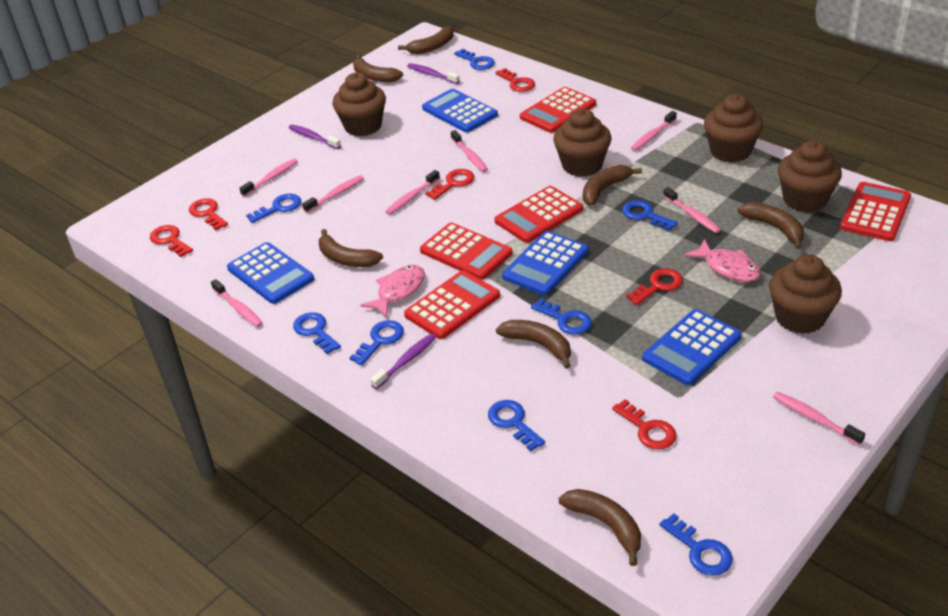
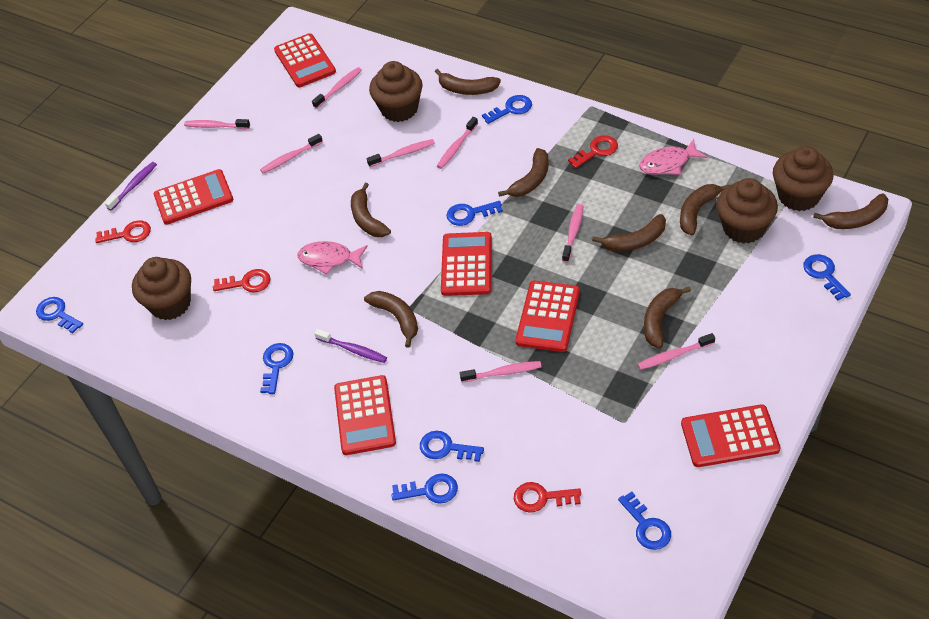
blue calculator: 4 -> 0
brown banana: 7 -> 8
brown cupcake: 5 -> 4
purple toothbrush: 3 -> 2
red calculator: 5 -> 6
red key: 6 -> 4

